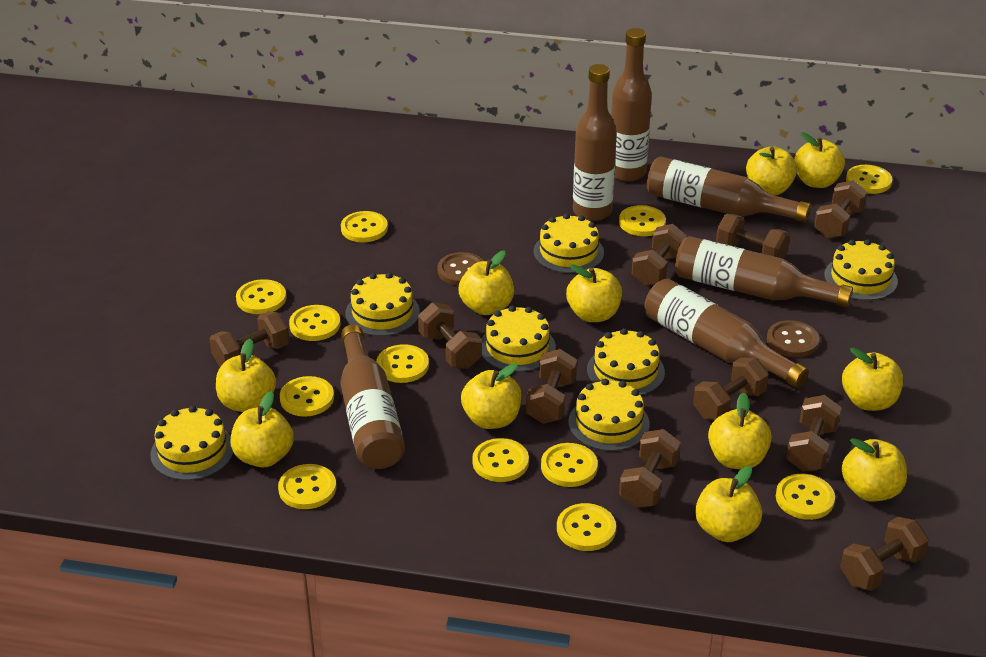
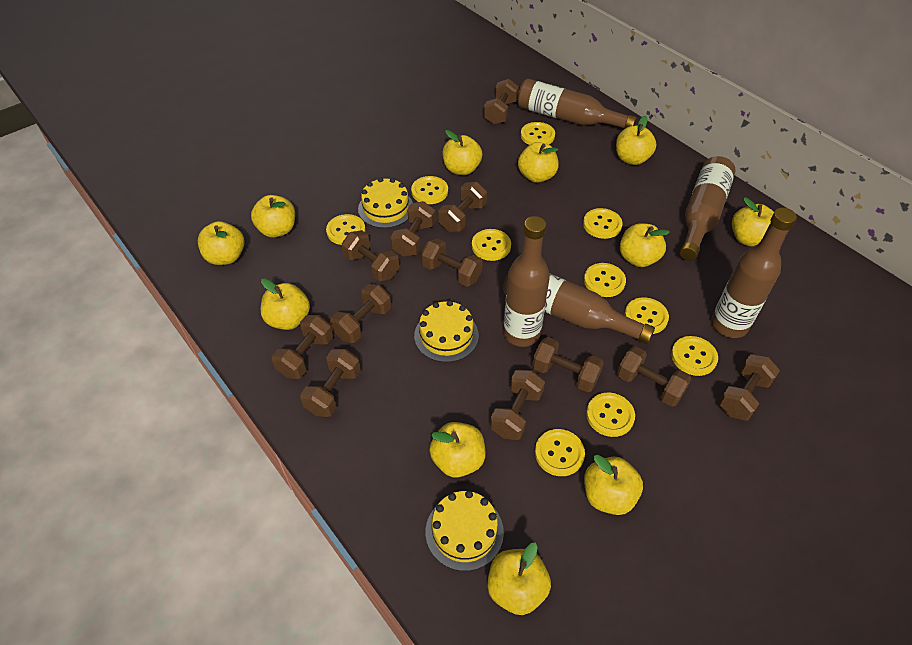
brown bottle: 6 -> 5
brown button: 2 -> 0
brown dumbbell: 10 -> 12
yellow button: 12 -> 10
yellow cake: 7 -> 3

